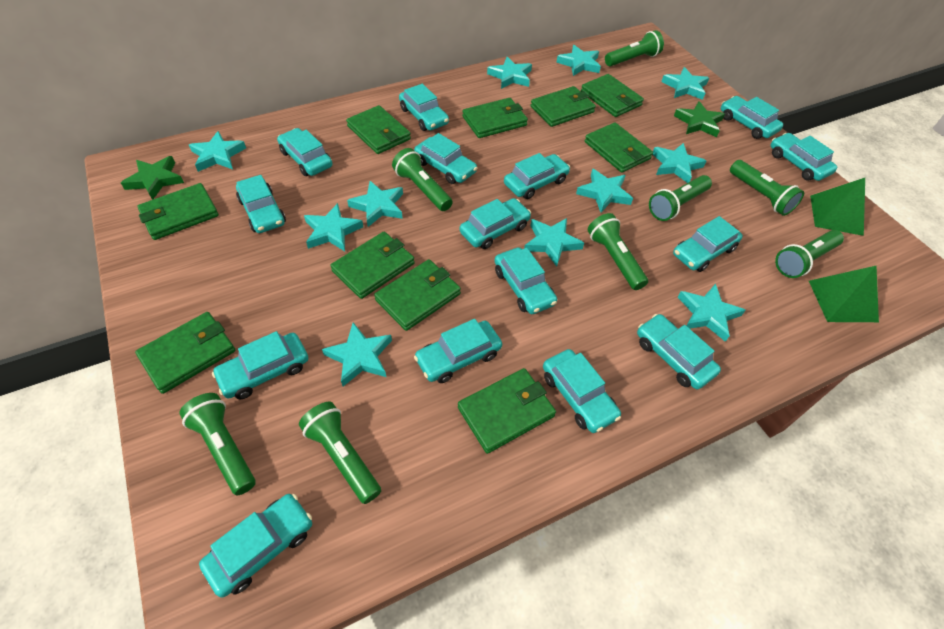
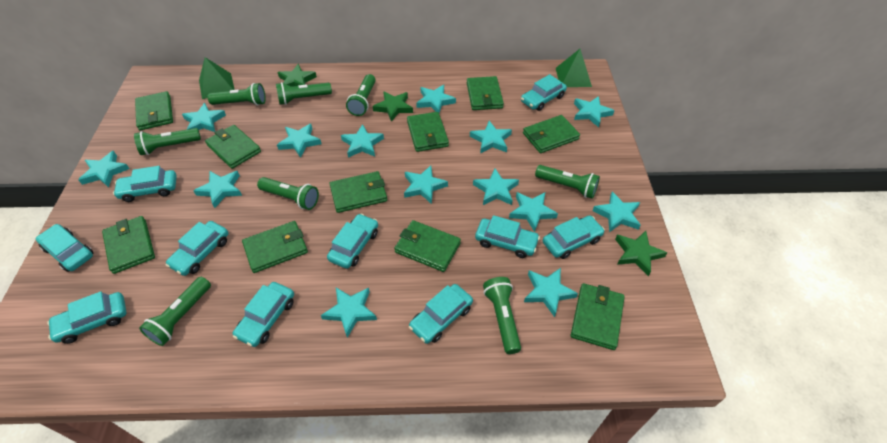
green star: 2 -> 3
turquoise car: 15 -> 10
turquoise star: 11 -> 14

